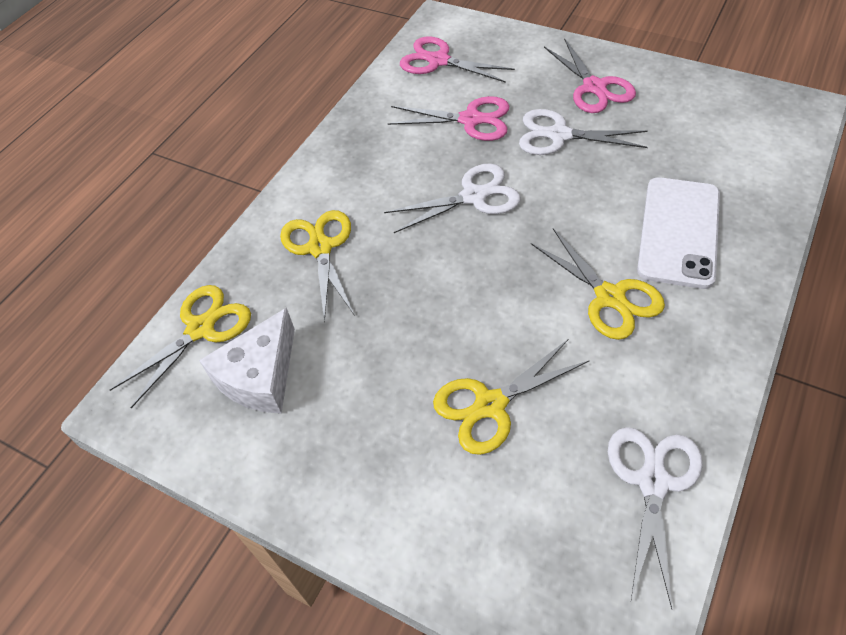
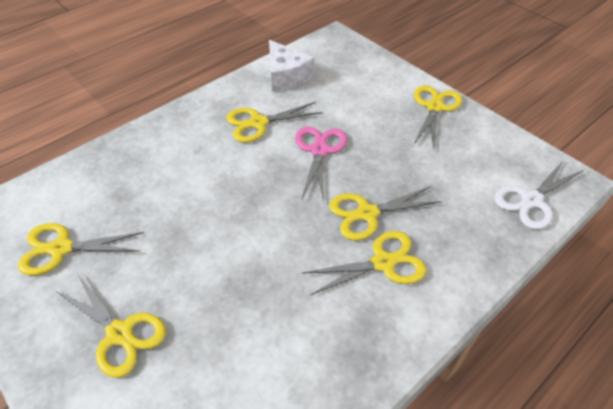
pink scissors: 3 -> 1
white phone: 1 -> 0
white scissors: 3 -> 1
yellow scissors: 4 -> 6

